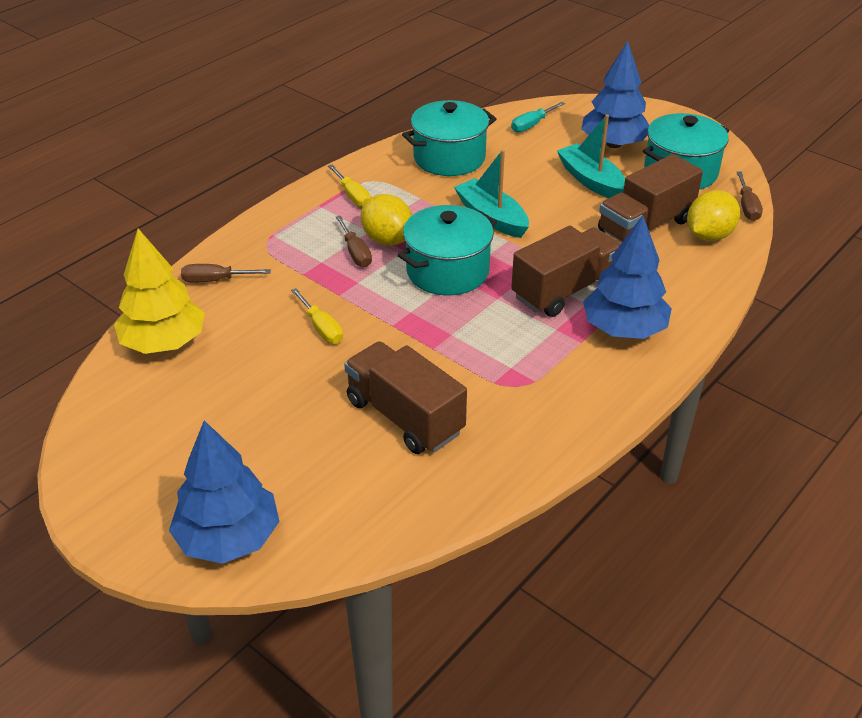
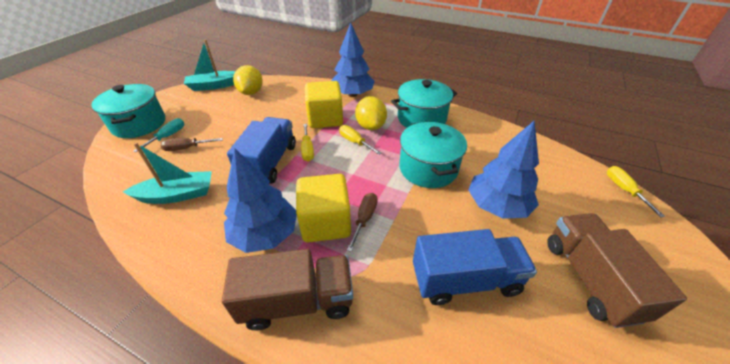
blue truck: 0 -> 2
brown screwdriver: 3 -> 2
brown truck: 3 -> 2
yellow cube: 0 -> 2
yellow screwdriver: 2 -> 3
yellow tree: 1 -> 0

